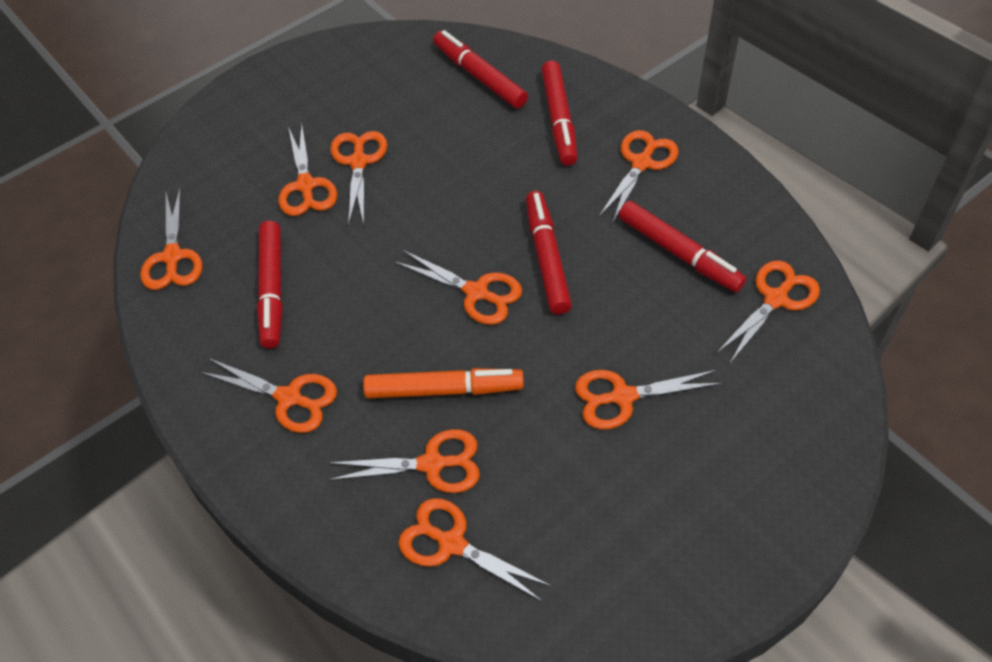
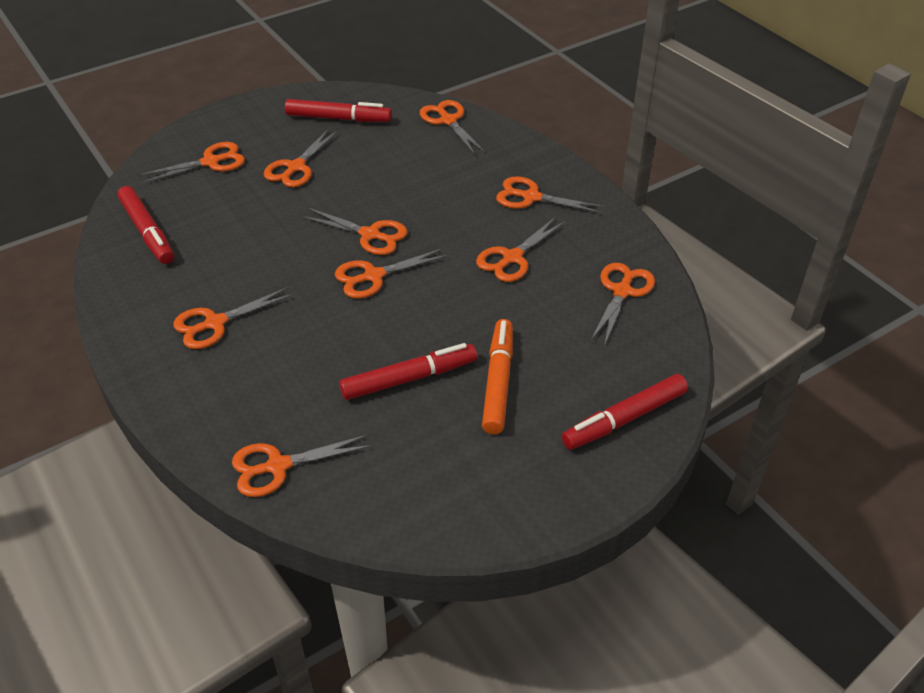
red marker: 5 -> 4

